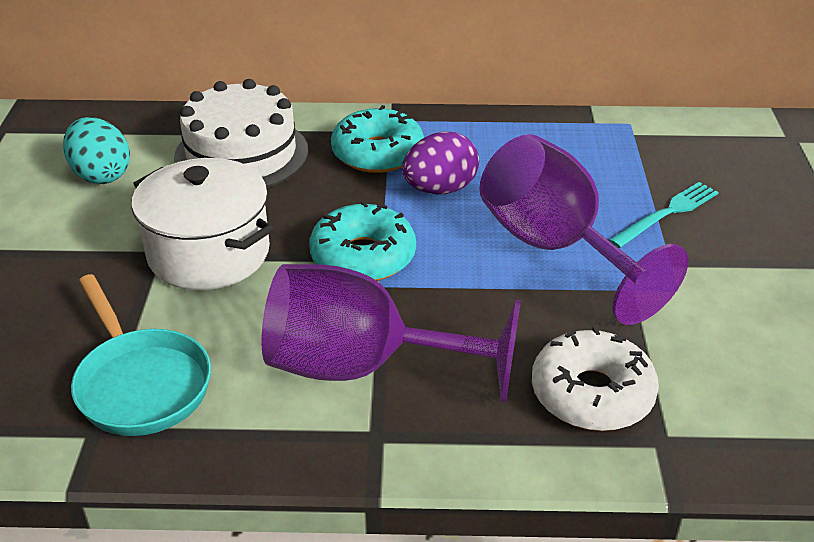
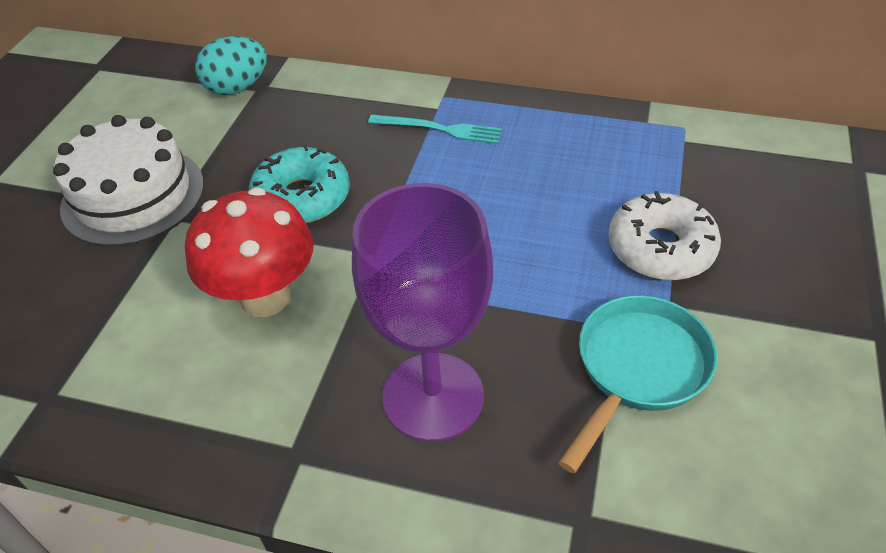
purple egg: 1 -> 0
purple goblet: 2 -> 1
red mushroom: 0 -> 1
turquoise donut: 2 -> 1
white pot: 1 -> 0

